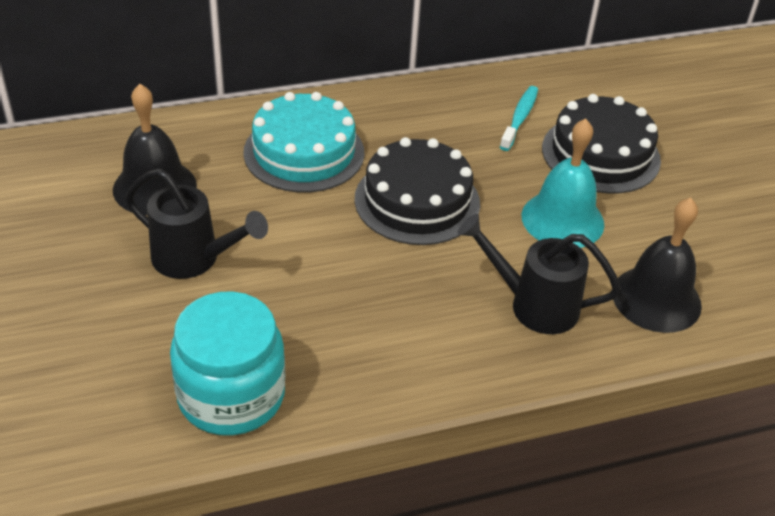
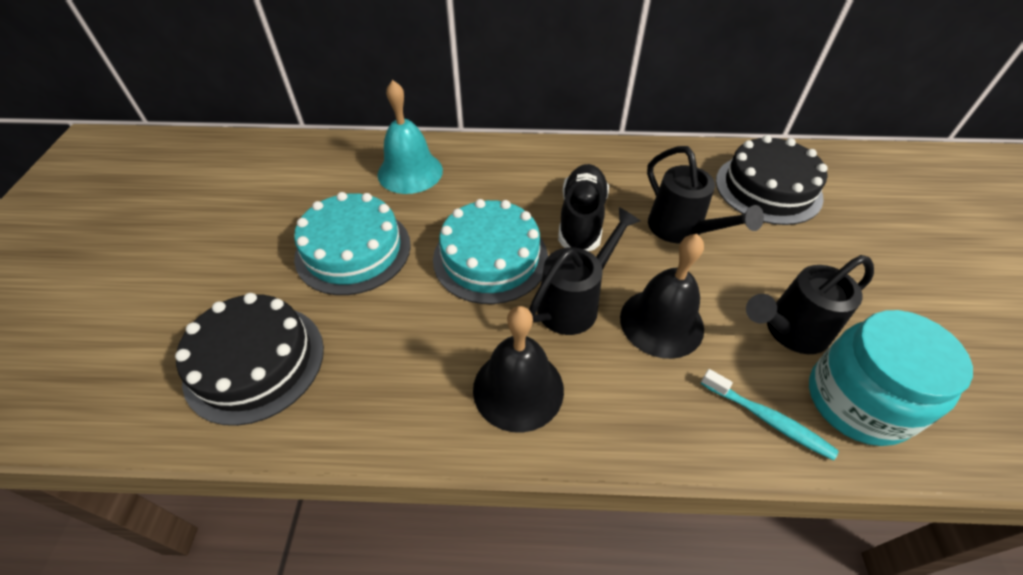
black shoe: 0 -> 1
black watering can: 2 -> 3
turquoise cake: 1 -> 2

